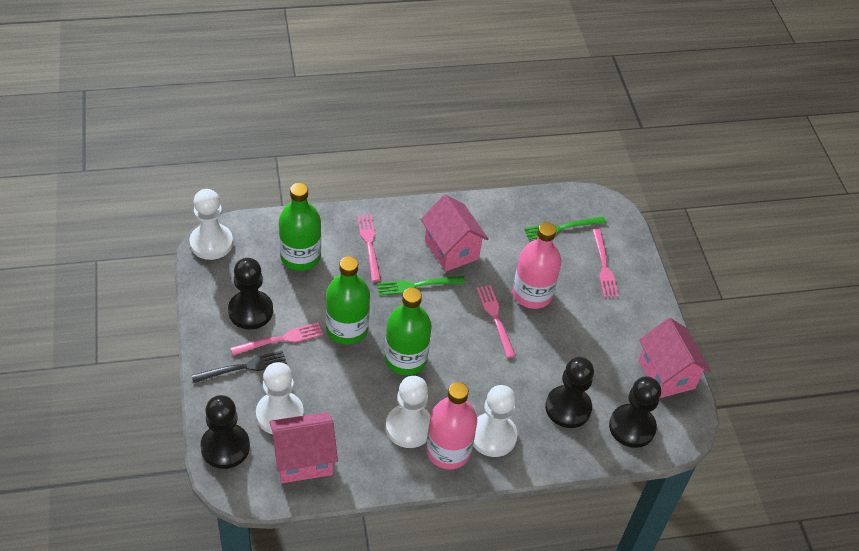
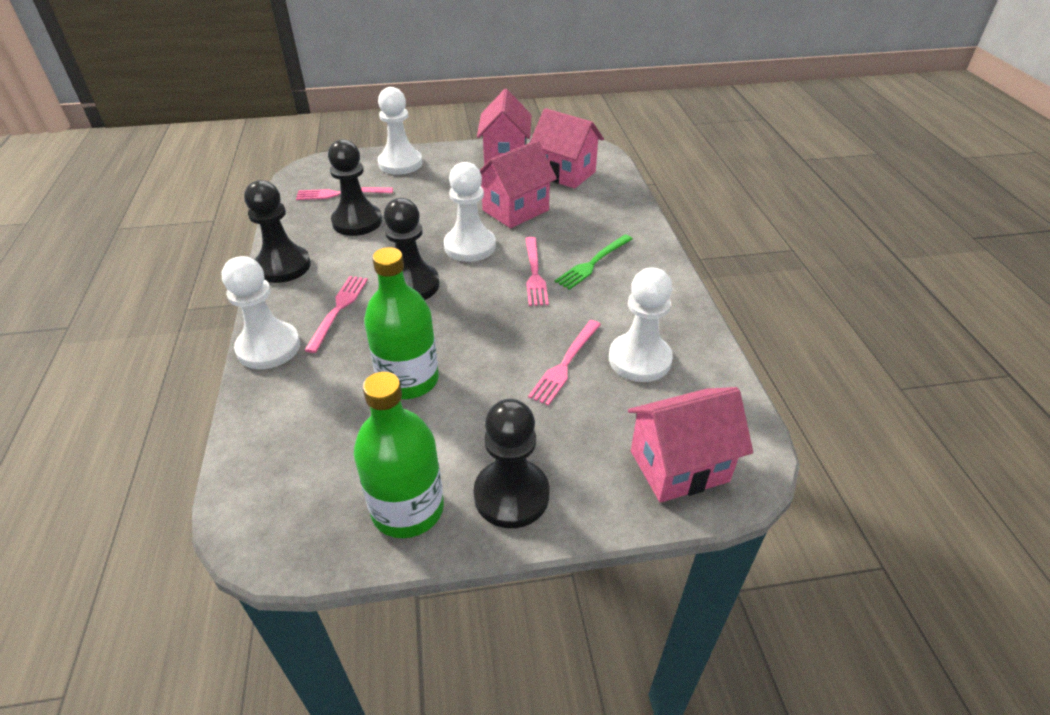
black fork: 1 -> 0
green bottle: 3 -> 2
green fork: 2 -> 1
pink bottle: 2 -> 0
pink house: 3 -> 4

